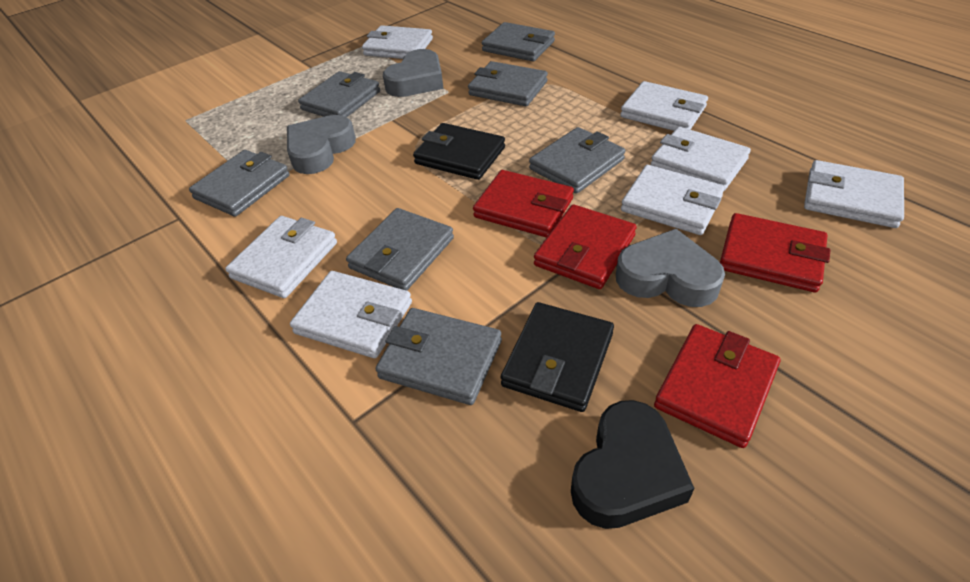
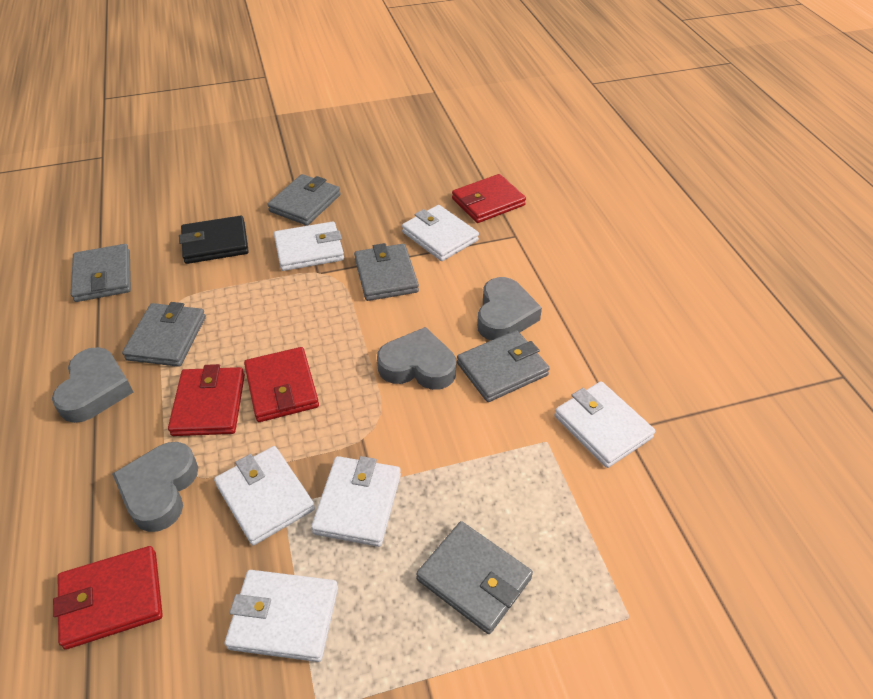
black heart: 1 -> 0
black wallet: 2 -> 1
grey heart: 3 -> 4
grey wallet: 7 -> 6
white wallet: 7 -> 6

